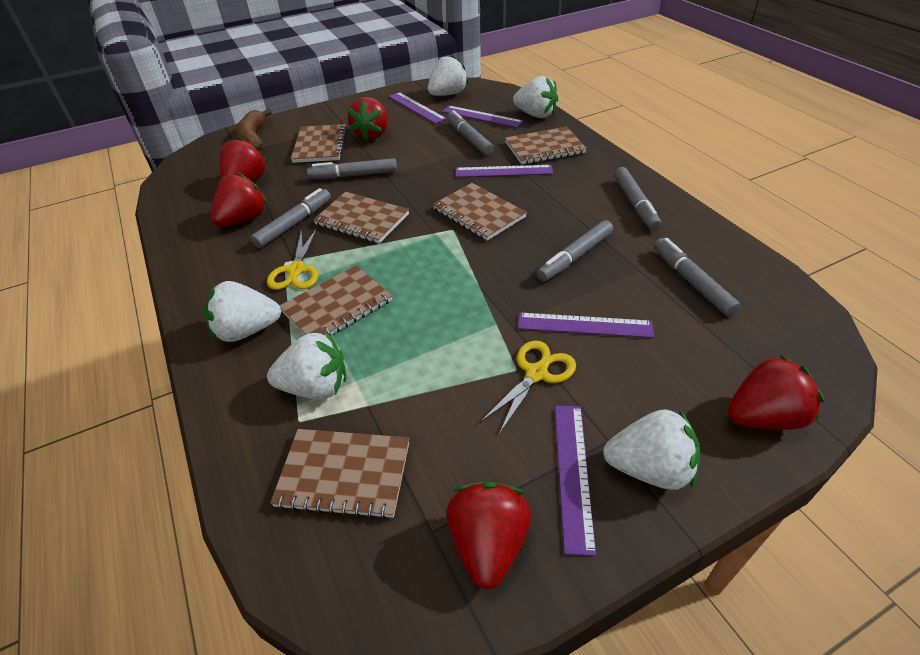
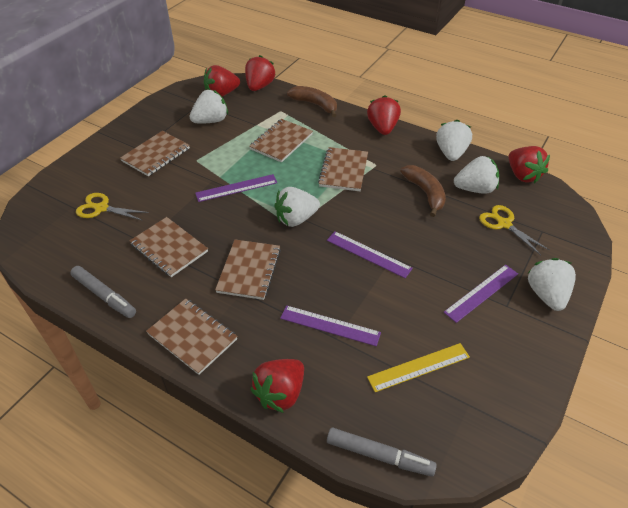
brown banana: 1 -> 2
grey marker: 6 -> 2
purple ruler: 5 -> 4
yellow ruler: 0 -> 1

